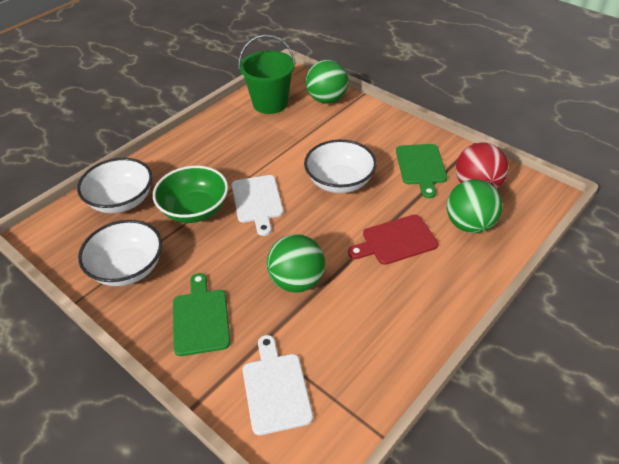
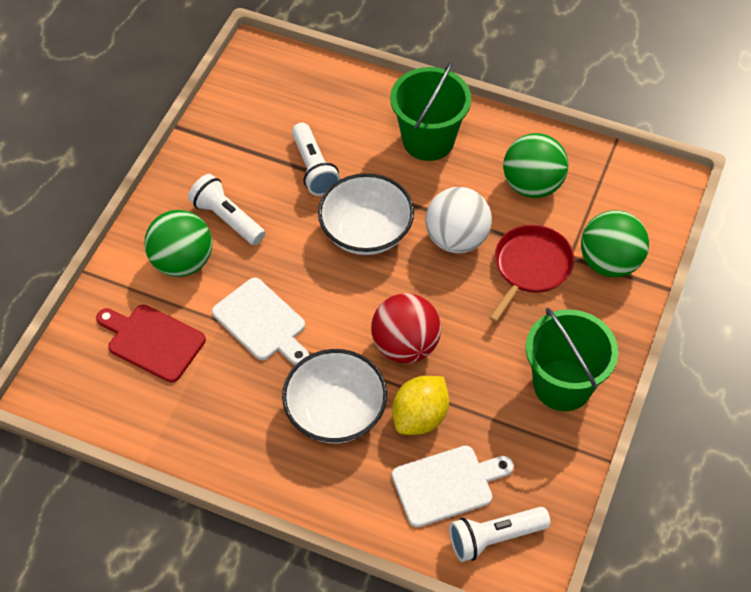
green bowl: 1 -> 0
green bucket: 1 -> 2
green cutting board: 2 -> 0
red pan: 0 -> 1
white ball: 0 -> 1
white bowl: 3 -> 2
white flashlight: 0 -> 3
yellow lemon: 0 -> 1

